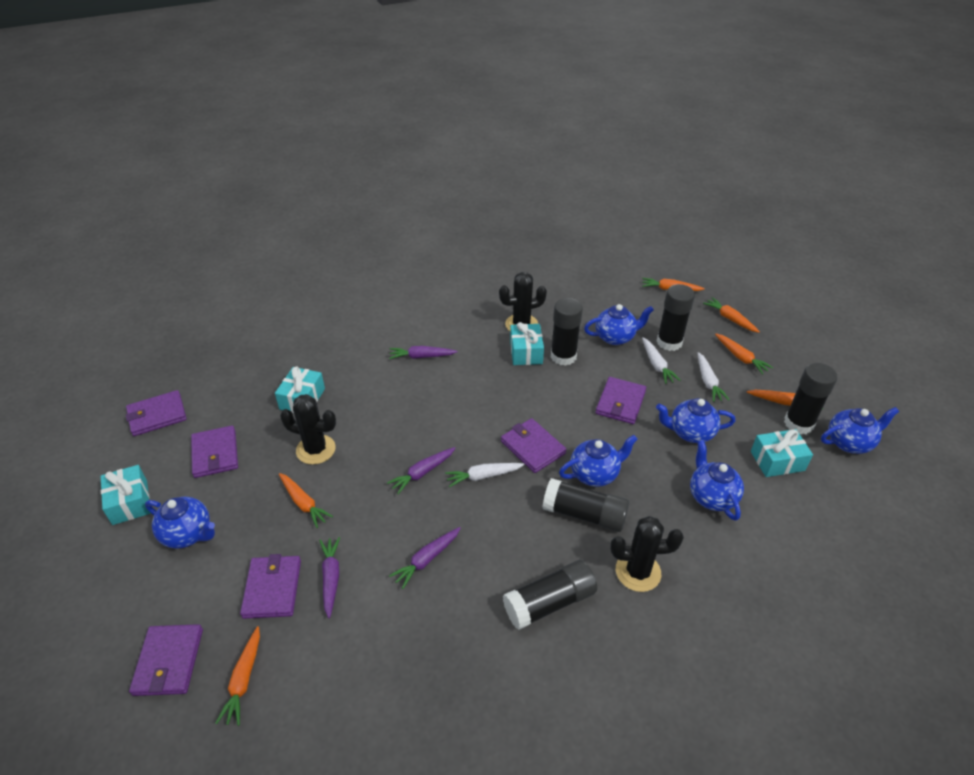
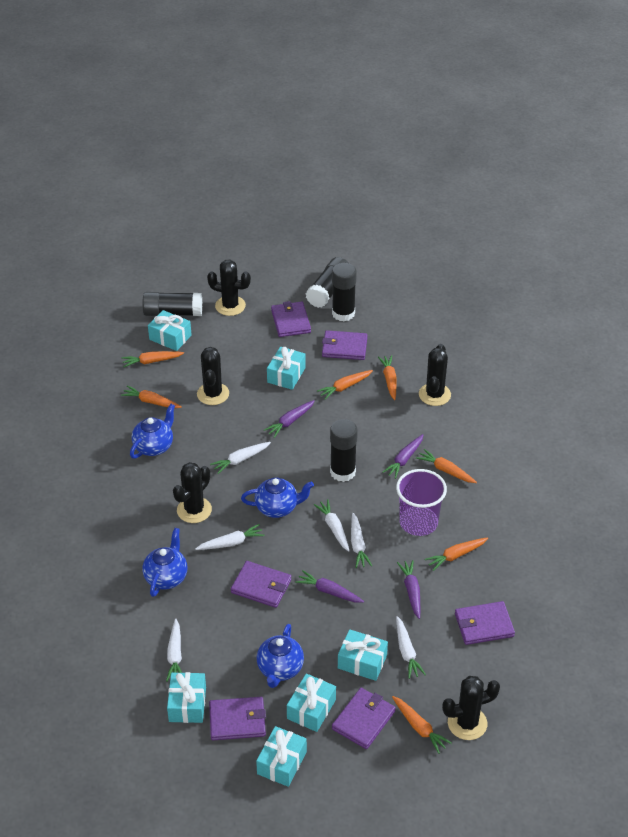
black cactus: 3 -> 5
black glue stick: 5 -> 4
blue teapot: 6 -> 4
orange carrot: 6 -> 7
purple cup: 0 -> 1
turquoise gift: 4 -> 6
white carrot: 3 -> 6

